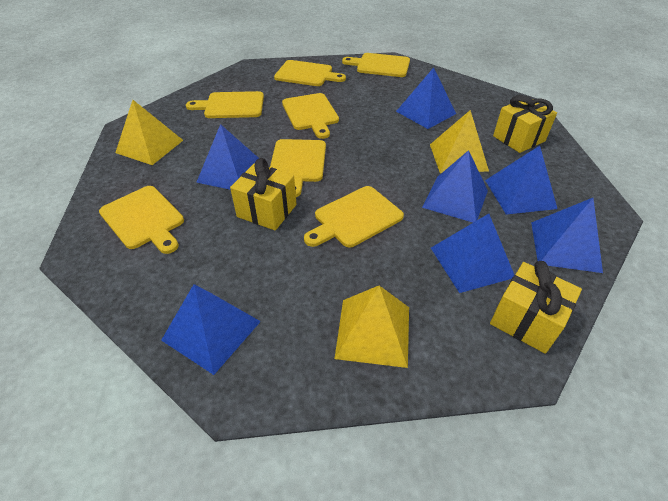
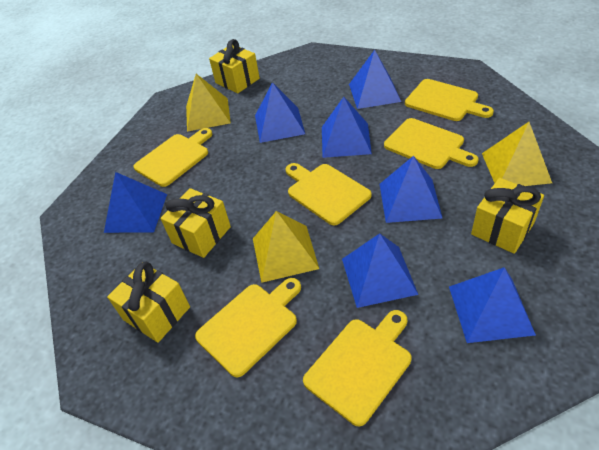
yellow cutting board: 7 -> 6
yellow gift: 3 -> 4

